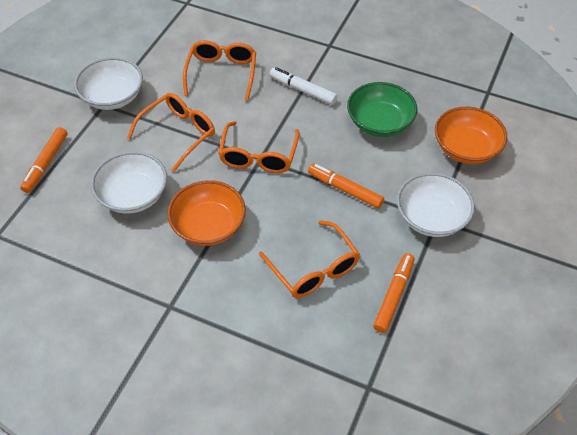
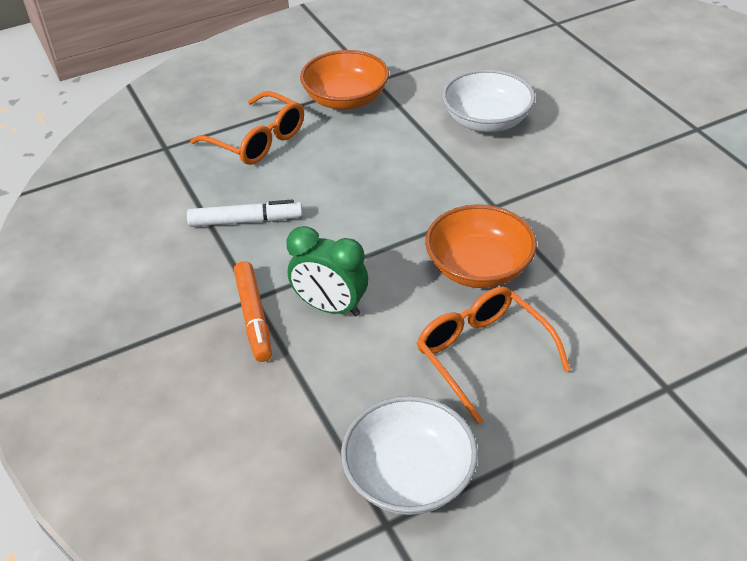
green bowl: 1 -> 0
green clock: 0 -> 1
orange glasses: 4 -> 2
orange marker: 3 -> 1
white bowl: 3 -> 2

